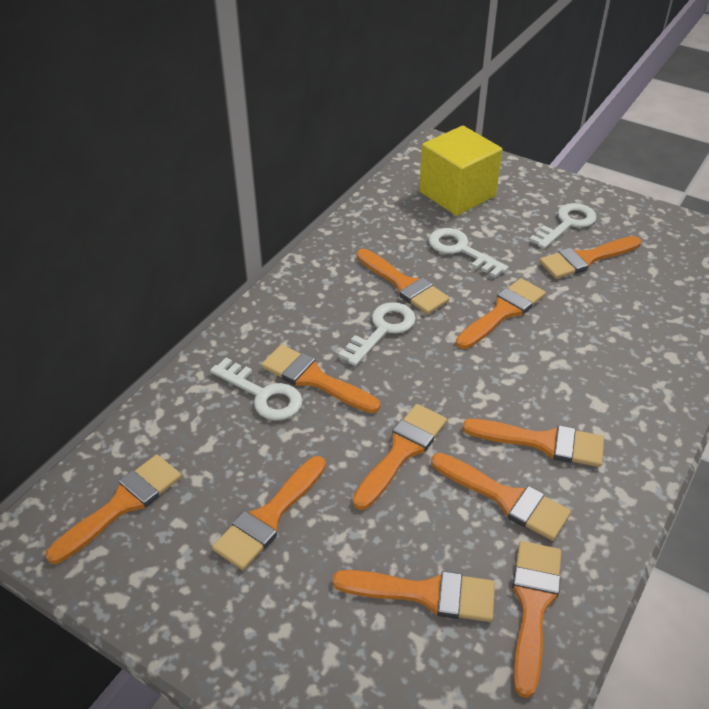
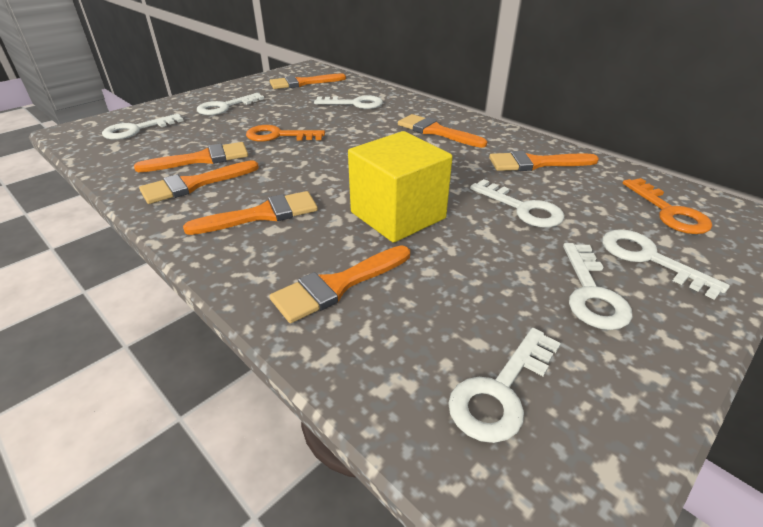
orange brush: 11 -> 7
orange key: 0 -> 2
white key: 4 -> 7

